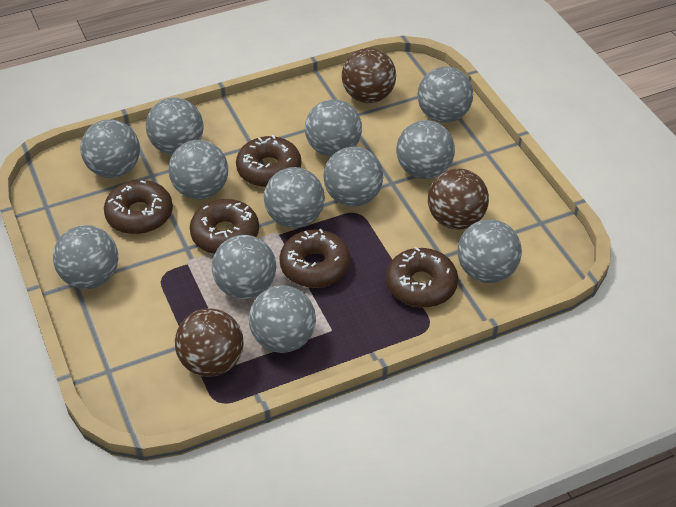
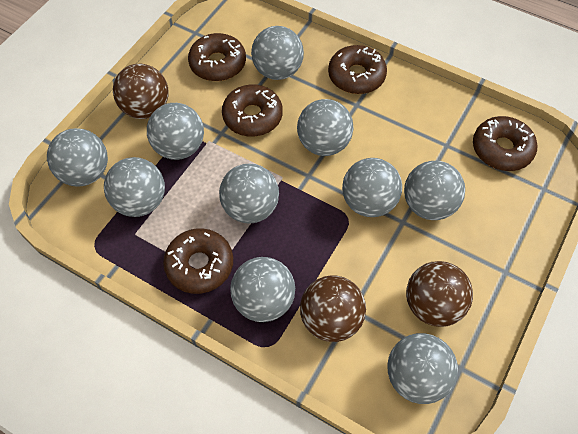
grey ball: 12 -> 10

